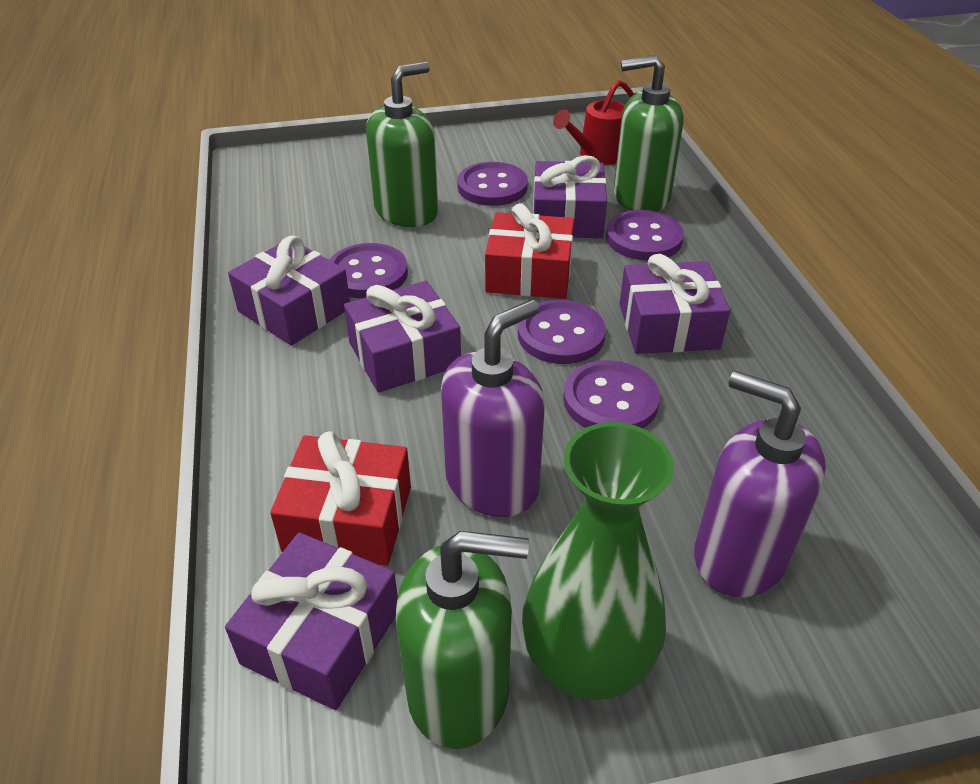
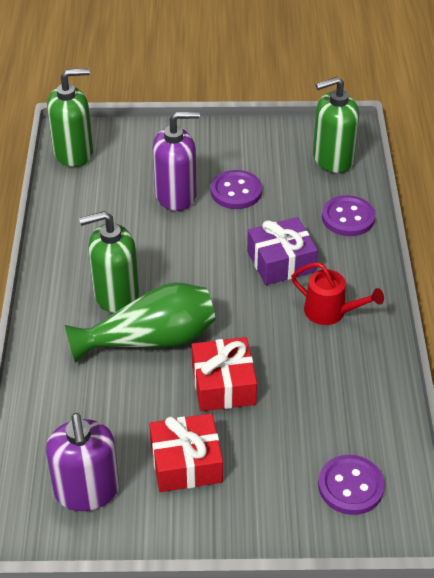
purple button: 5 -> 3
purple gift: 5 -> 1

